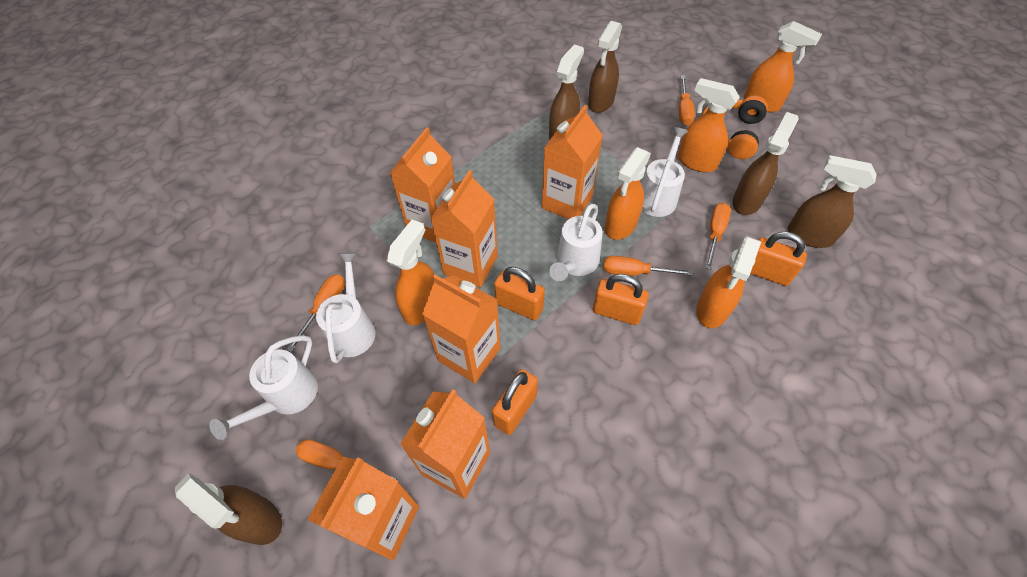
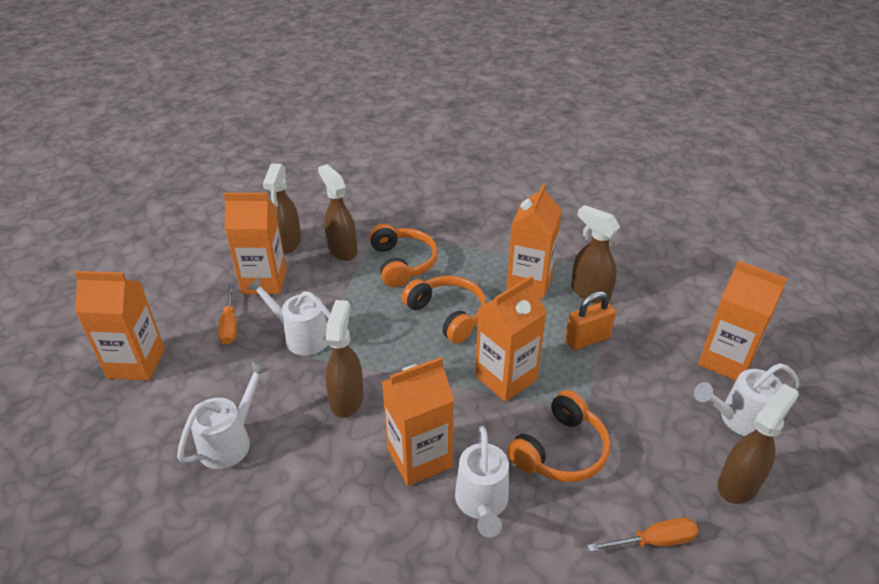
orange headphones: 1 -> 3
orange padlock: 4 -> 1
orange screwdriver: 5 -> 2
orange spray bottle: 5 -> 0

